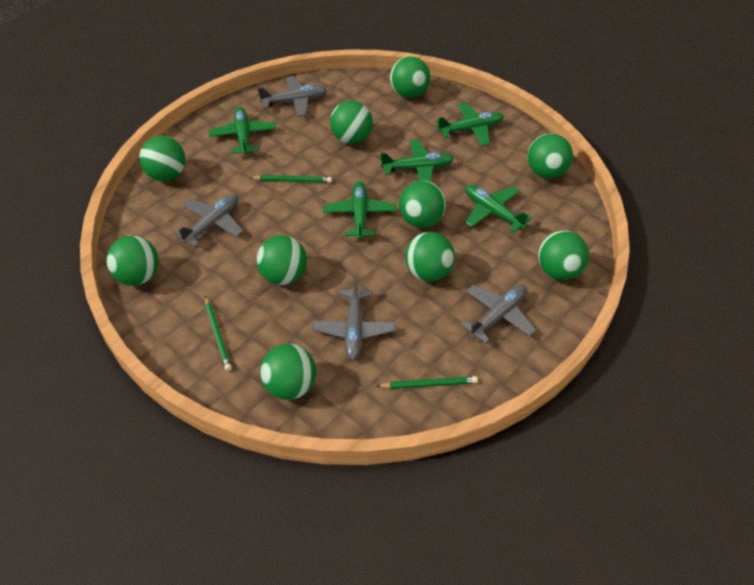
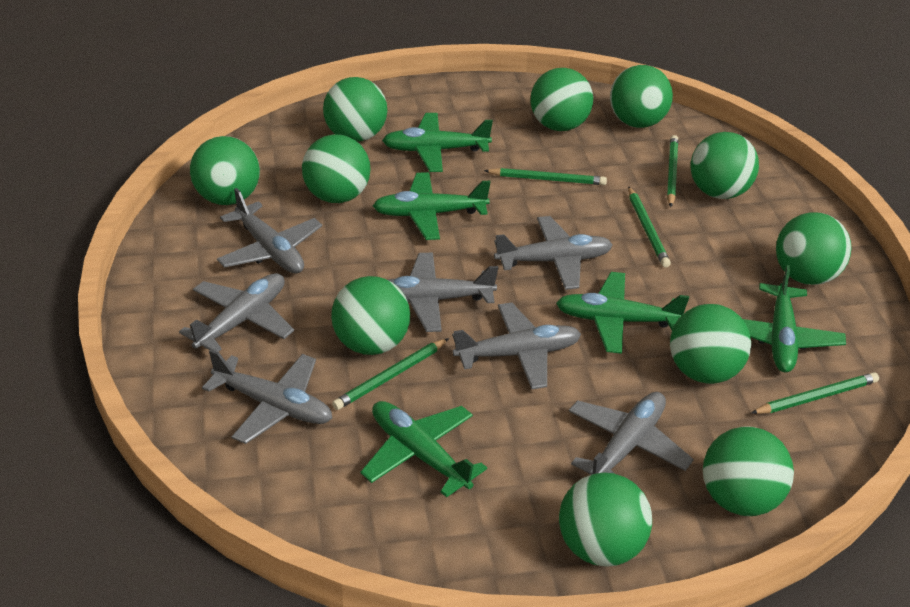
green ball: 10 -> 11
green pencil: 3 -> 5
grey plane: 4 -> 7

